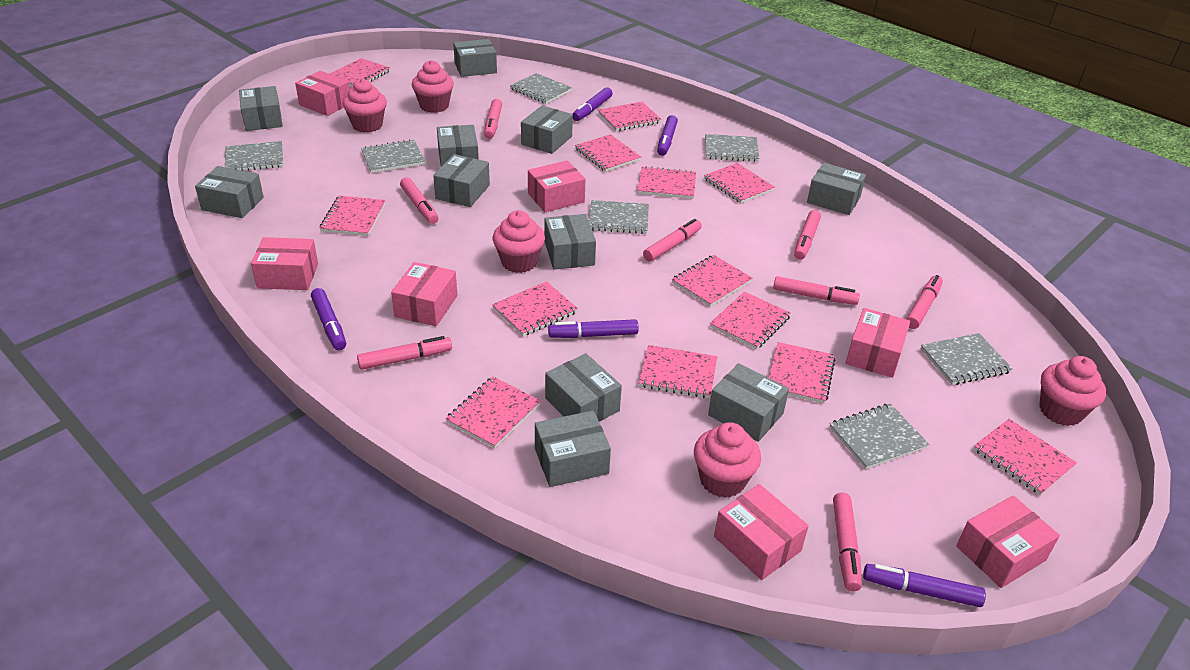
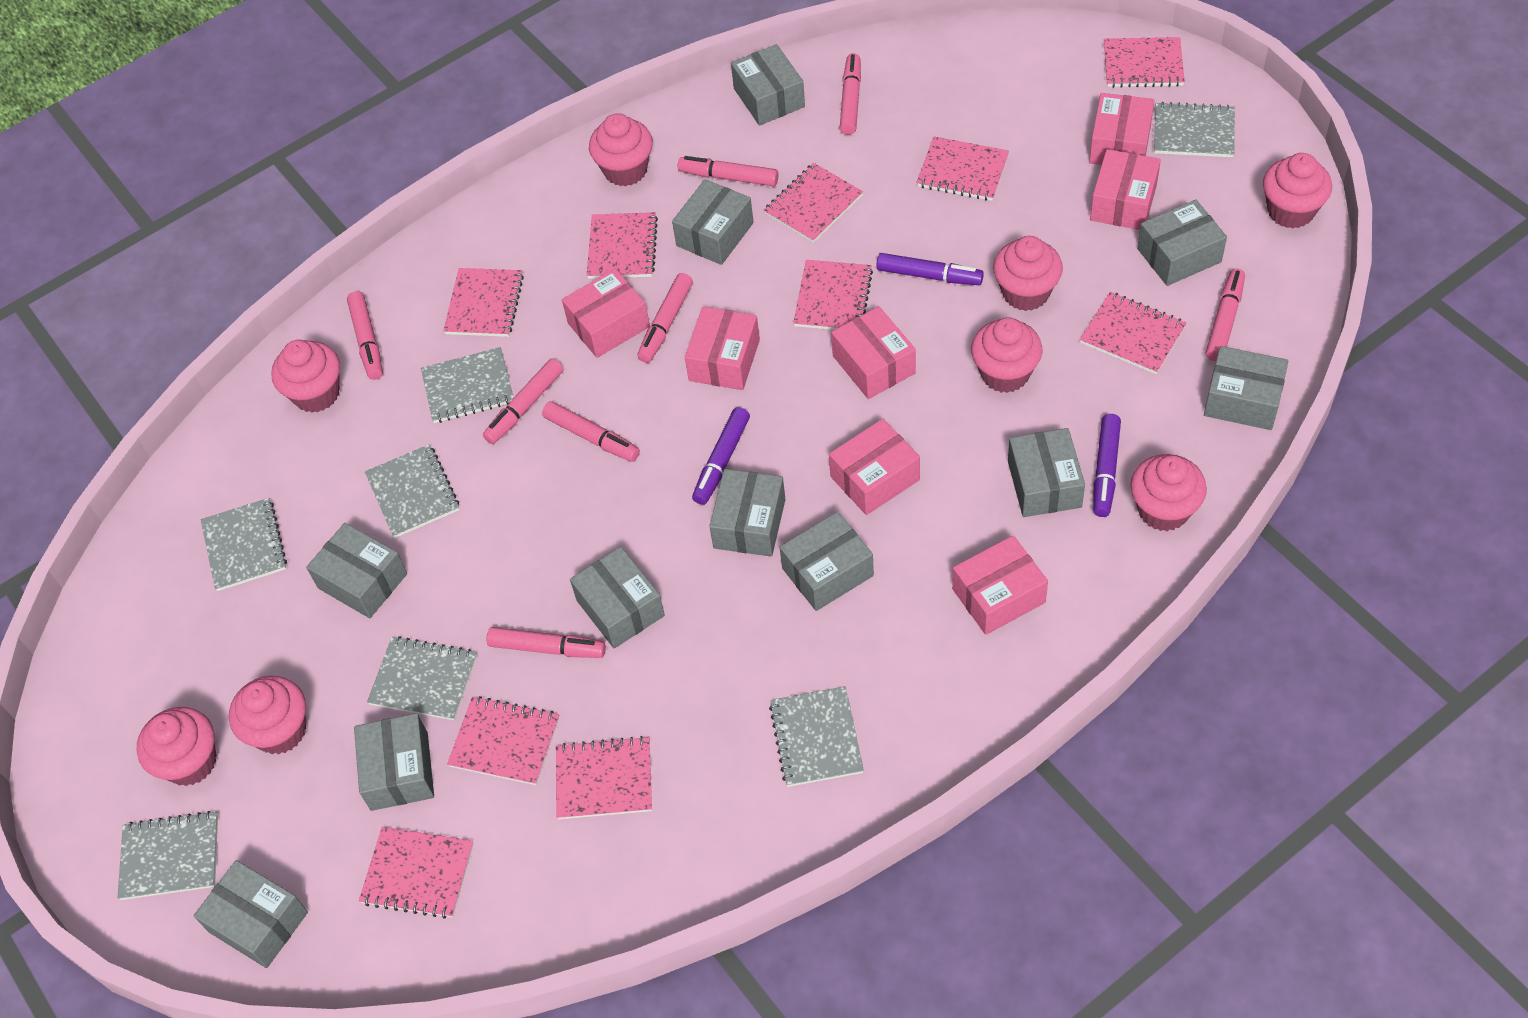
pink cupcake: 5 -> 8
pink notebook: 13 -> 10
purple marker: 5 -> 3

